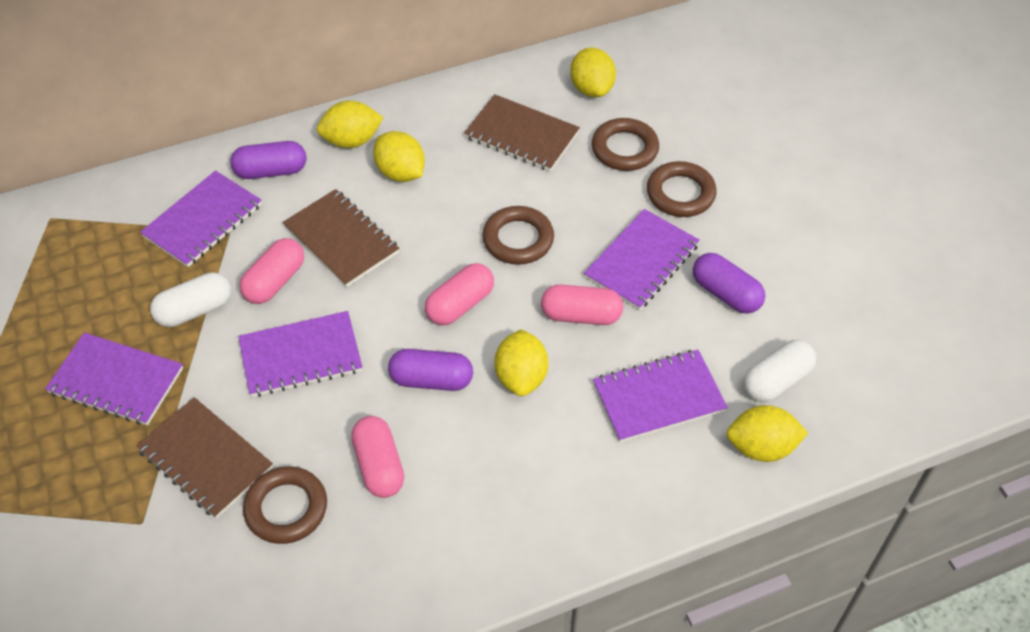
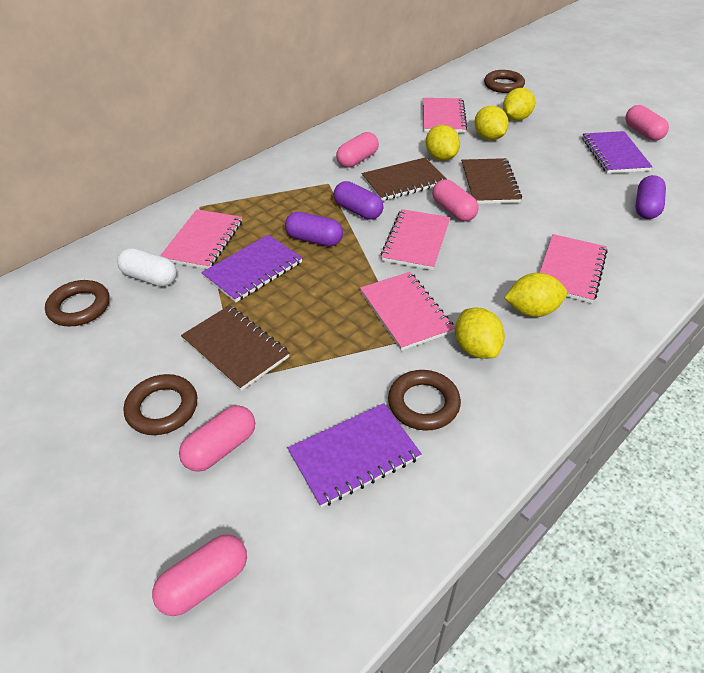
pink capsule: 4 -> 5
pink notebook: 0 -> 5
purple notebook: 5 -> 3
white capsule: 2 -> 1

